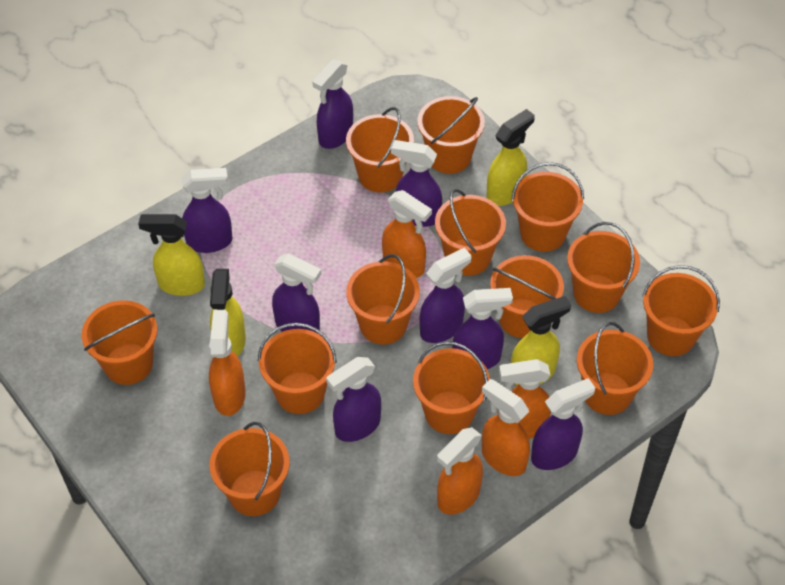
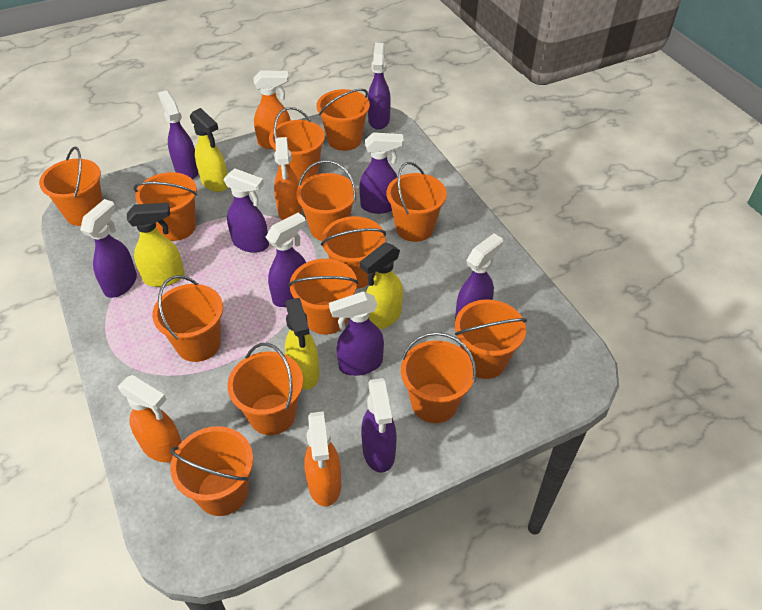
orange spray bottle: 5 -> 4
purple spray bottle: 8 -> 9

